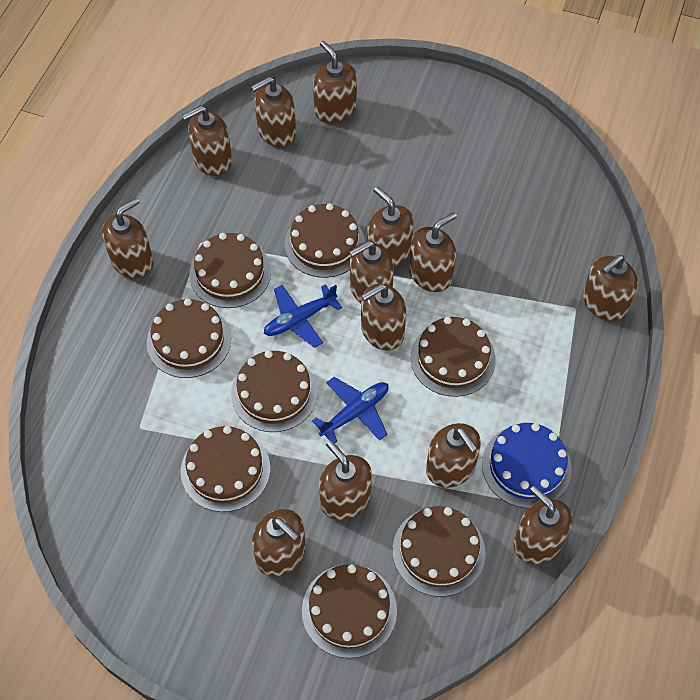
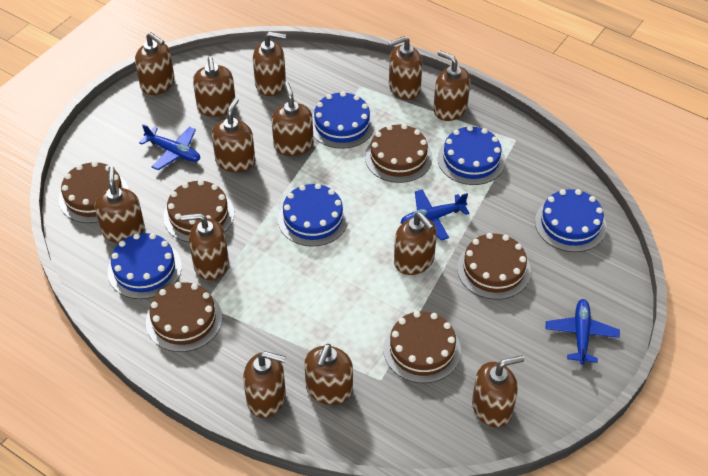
blue cake: 1 -> 5
blue plane: 2 -> 3
brown cake: 8 -> 6

